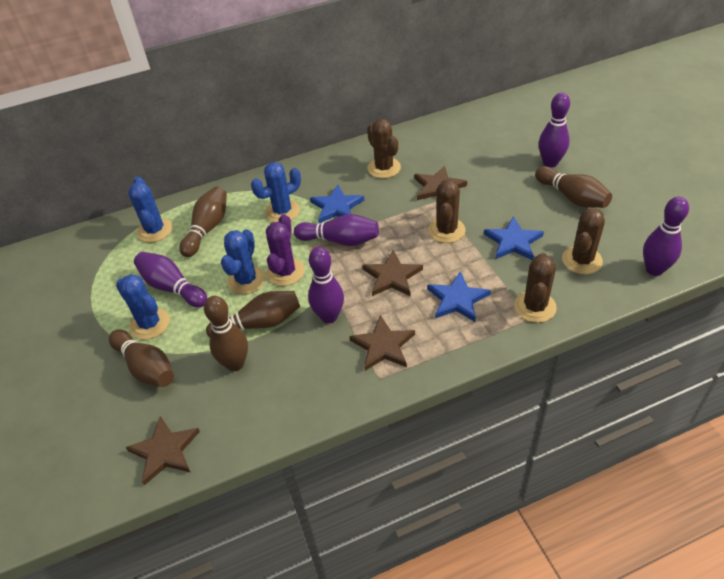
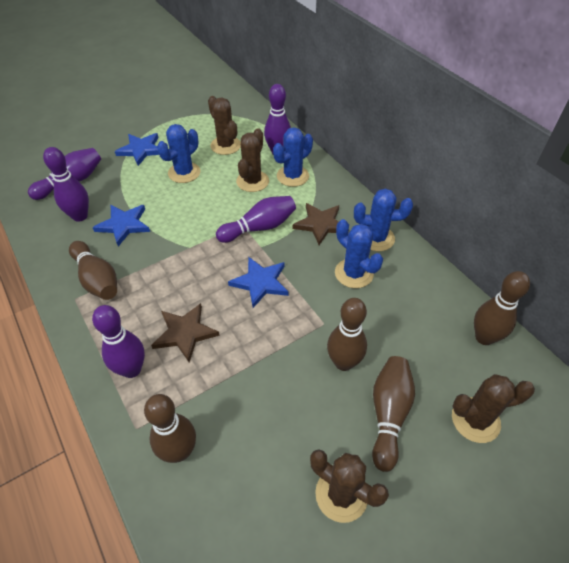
brown star: 4 -> 2
purple cactus: 1 -> 0

